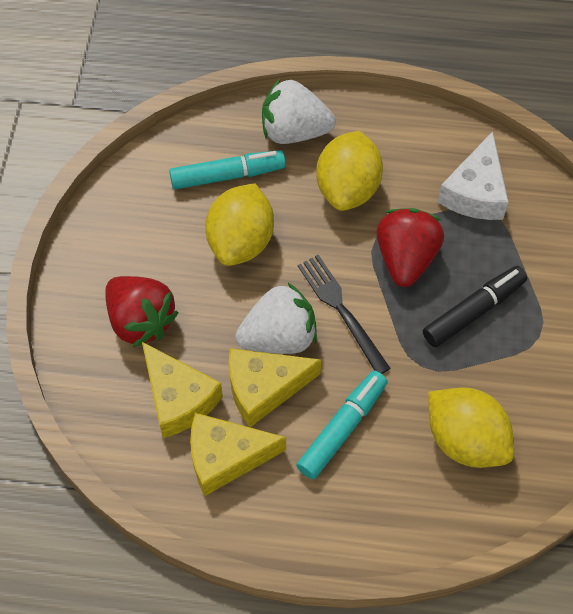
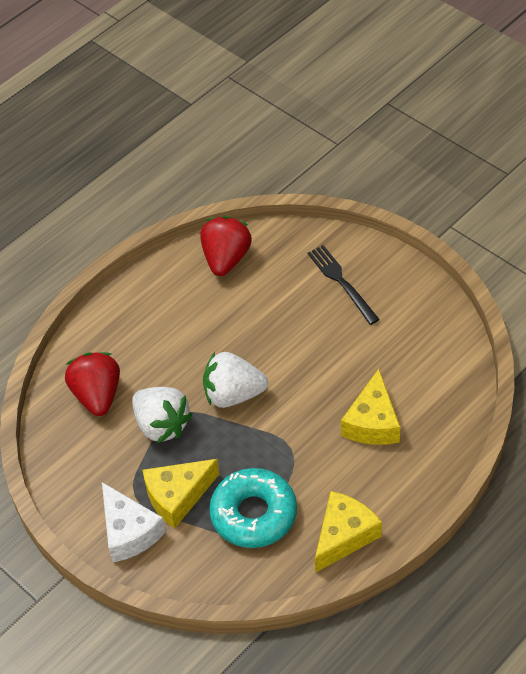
black marker: 1 -> 0
turquoise donut: 0 -> 1
turquoise marker: 2 -> 0
yellow lemon: 3 -> 0

